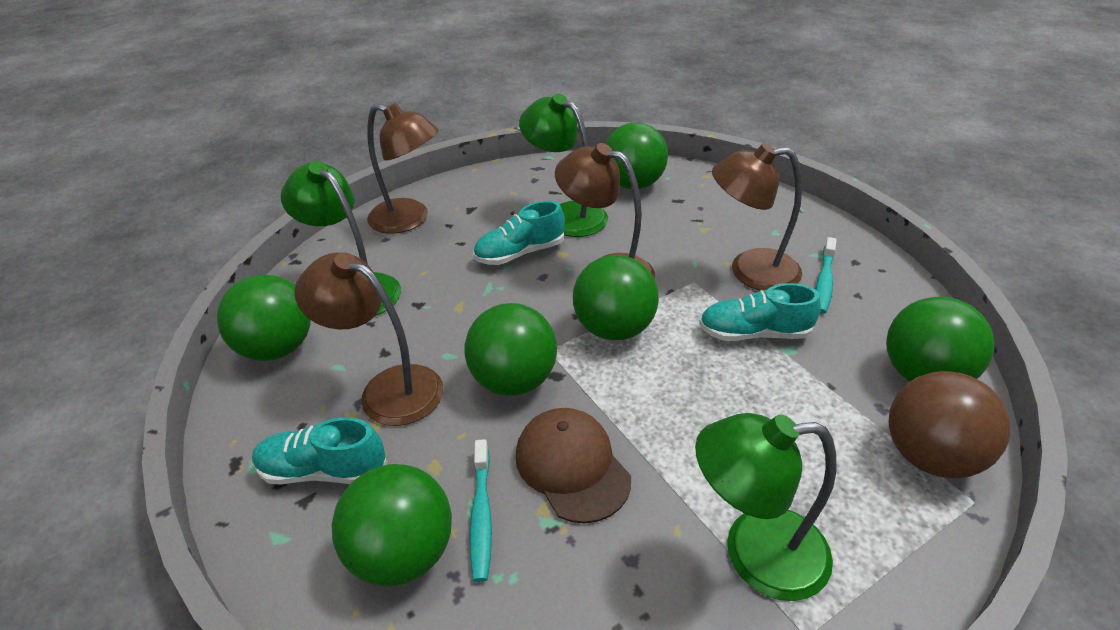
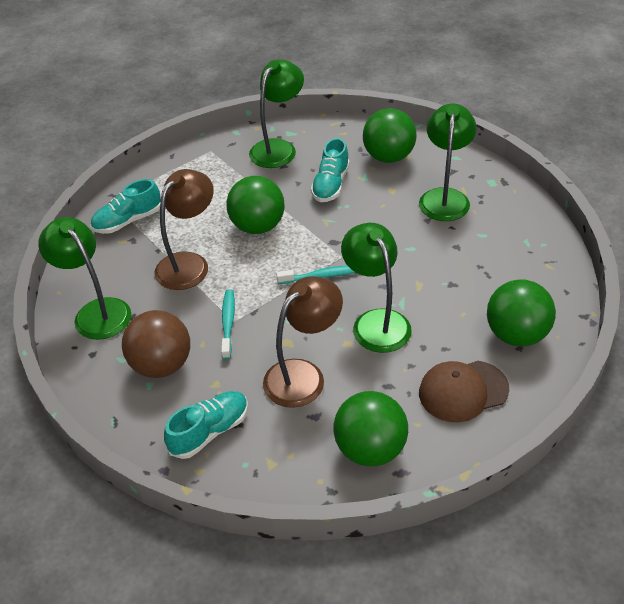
brown lamp: 4 -> 2
green ball: 6 -> 4
green lamp: 3 -> 4

